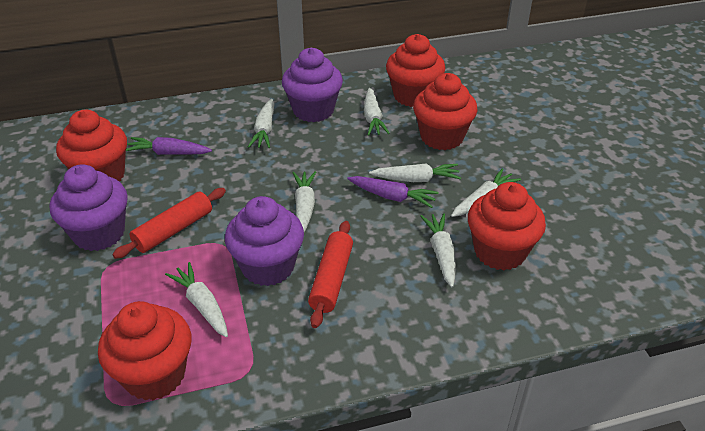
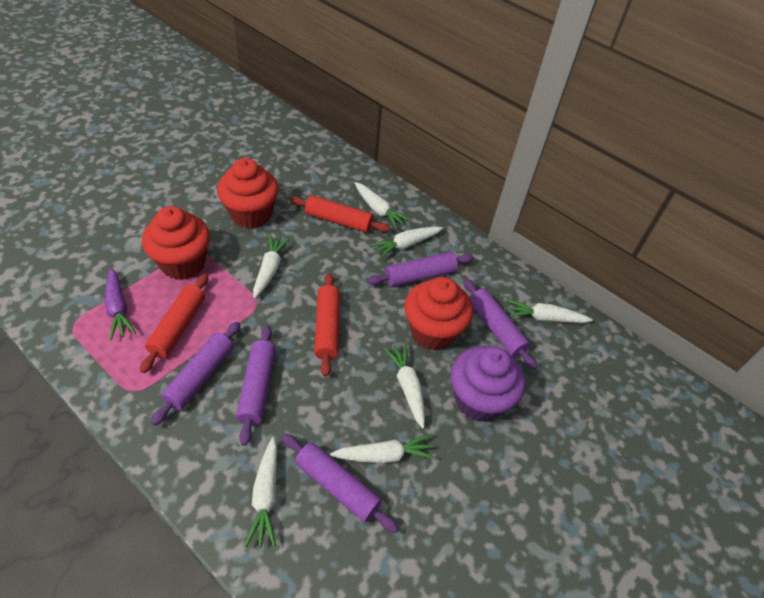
purple carrot: 2 -> 1
purple cupcake: 3 -> 1
purple rolling pin: 0 -> 5
red cupcake: 5 -> 3
red rolling pin: 2 -> 3

